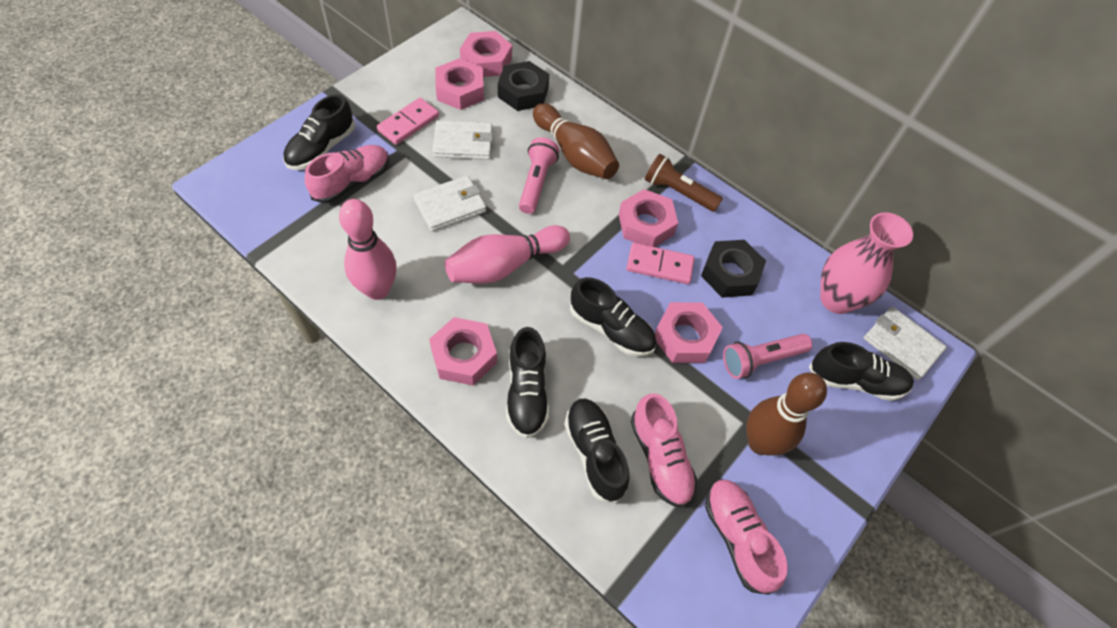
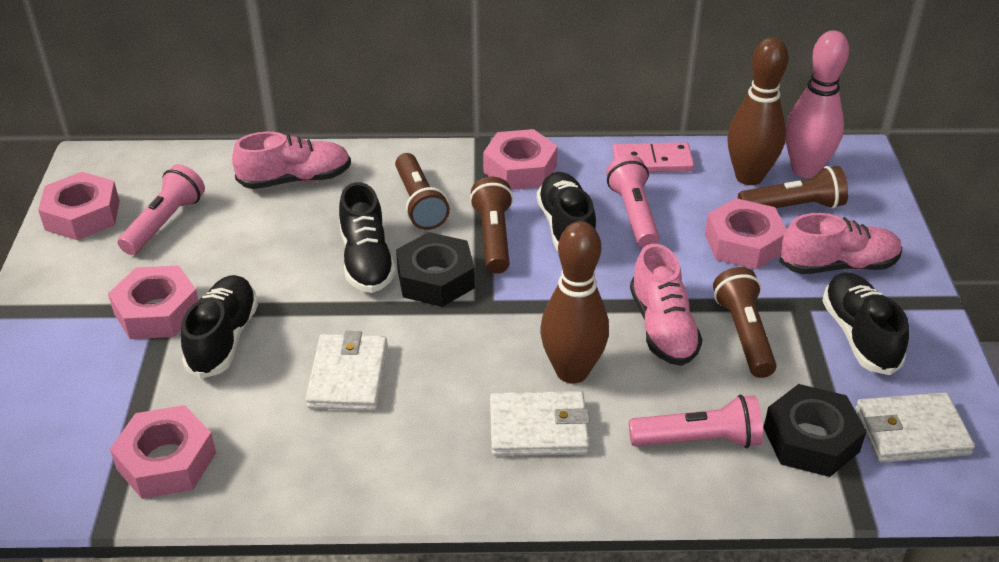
black shoe: 5 -> 4
brown flashlight: 1 -> 4
pink bowling pin: 2 -> 1
pink domino: 2 -> 1
pink flashlight: 2 -> 3
pink vase: 1 -> 0

